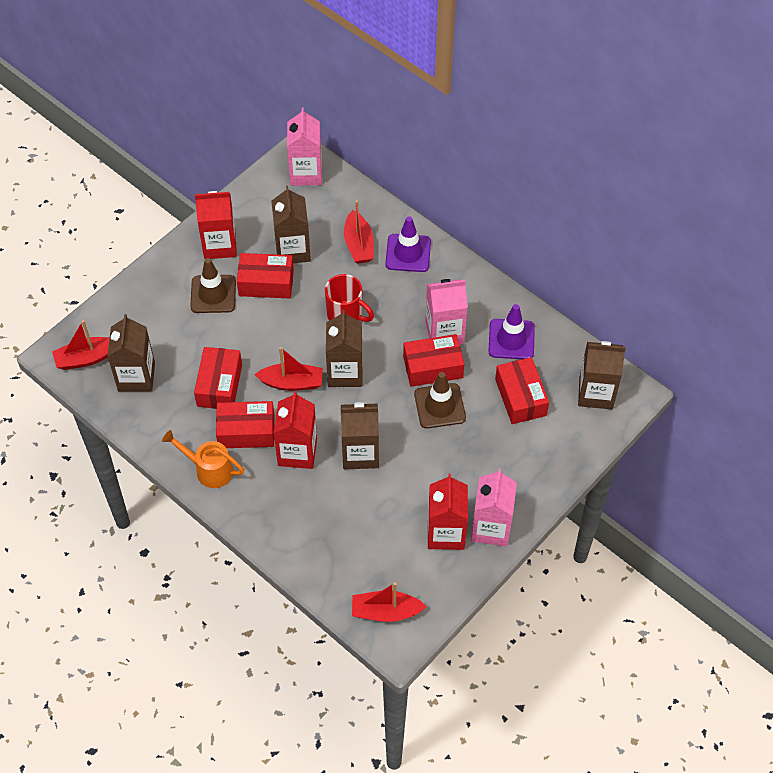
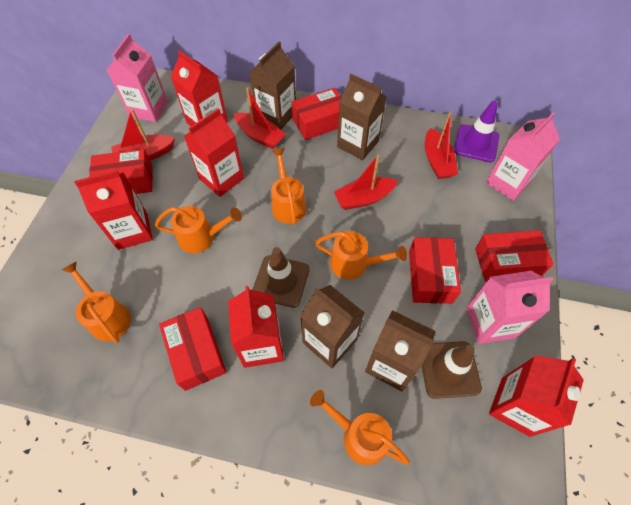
brown carton: 5 -> 4
orange watering can: 1 -> 5
purple traffic cone: 2 -> 1
red carton: 3 -> 5
red mug: 1 -> 0

